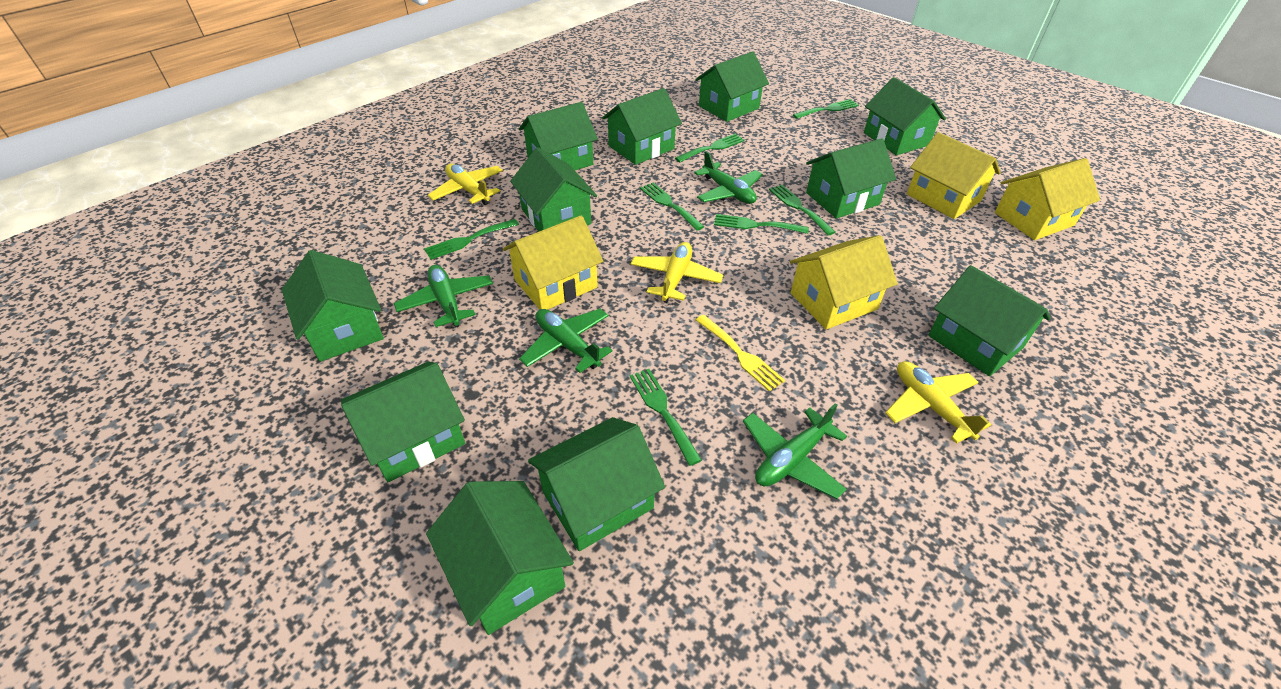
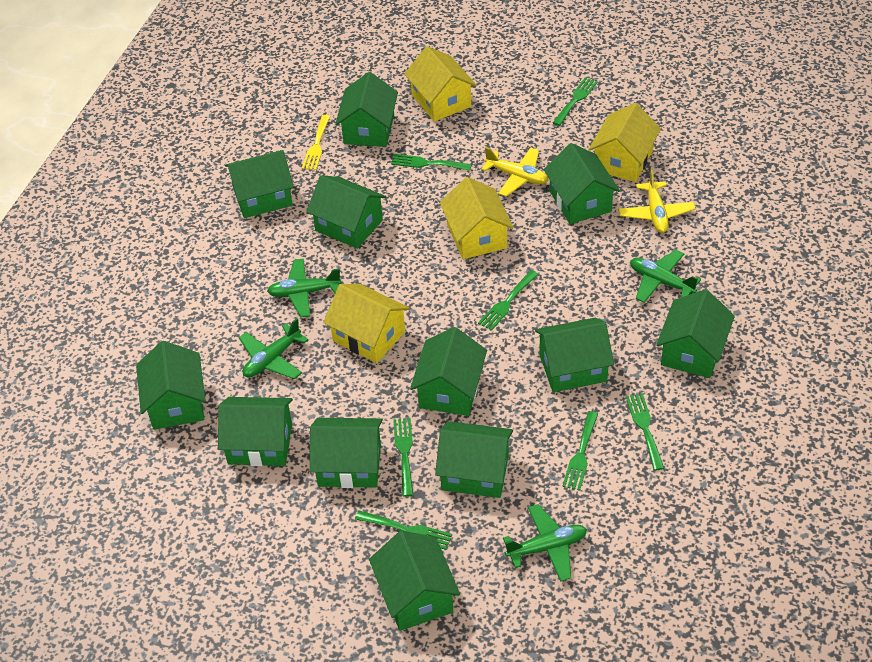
green house: 11 -> 12
yellow plane: 3 -> 2

